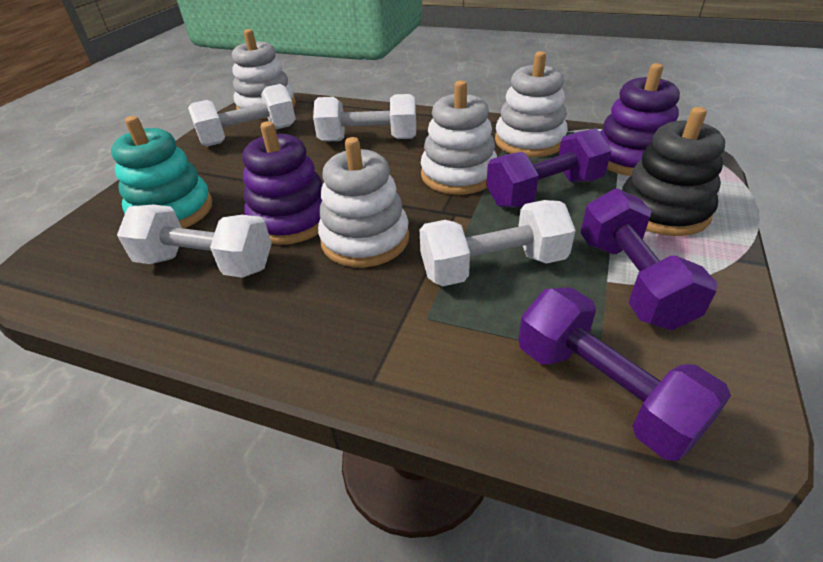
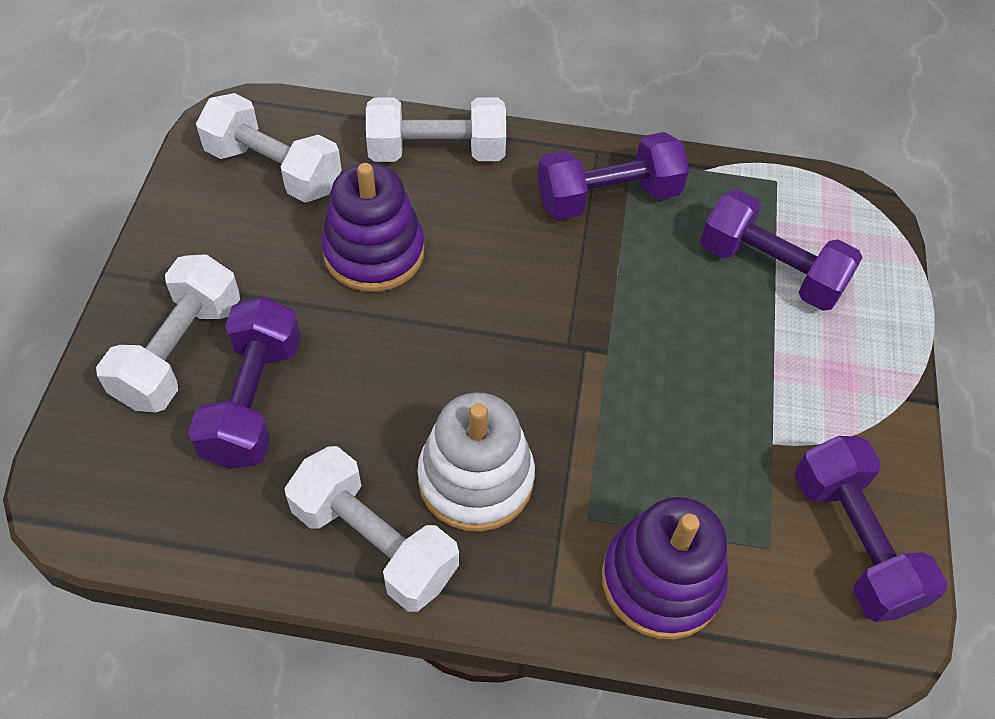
black stacking toy: 1 -> 0
purple dumbbell: 3 -> 4
turquoise stacking toy: 1 -> 0
white stacking toy: 4 -> 1

